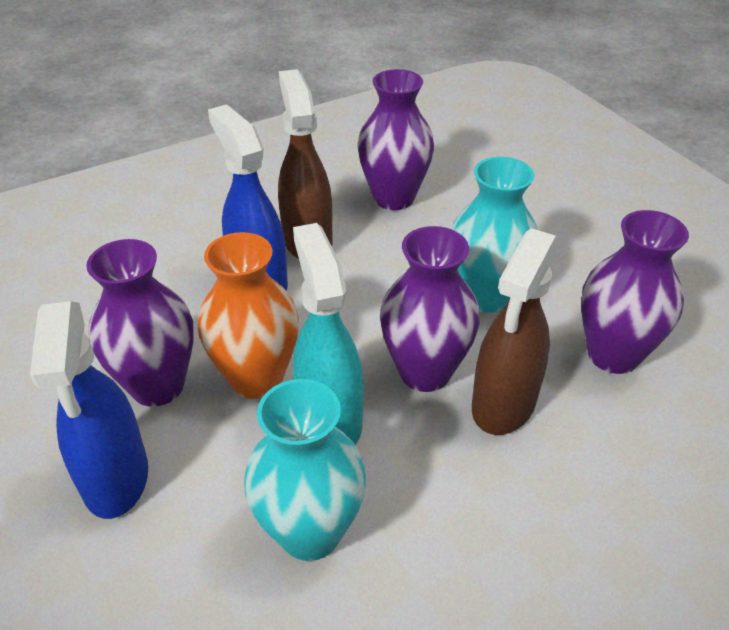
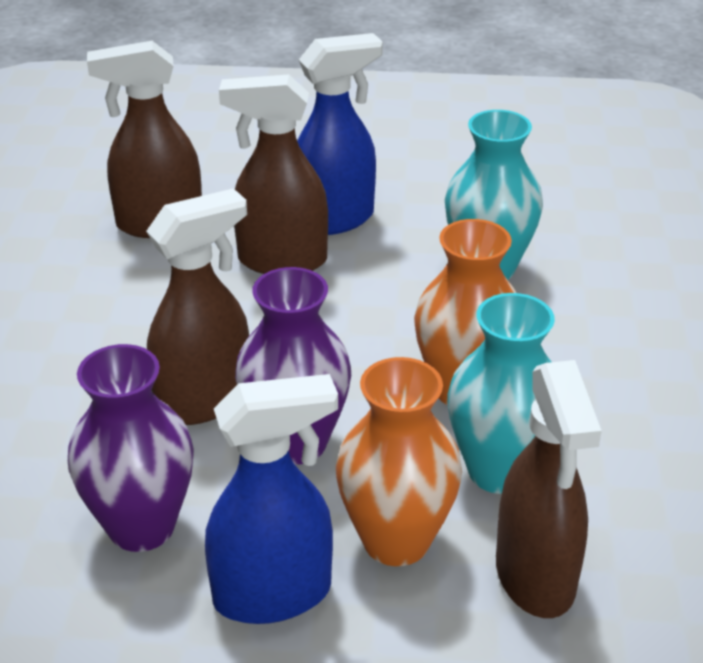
brown spray bottle: 2 -> 4
orange vase: 1 -> 2
purple vase: 4 -> 2
turquoise spray bottle: 1 -> 0

